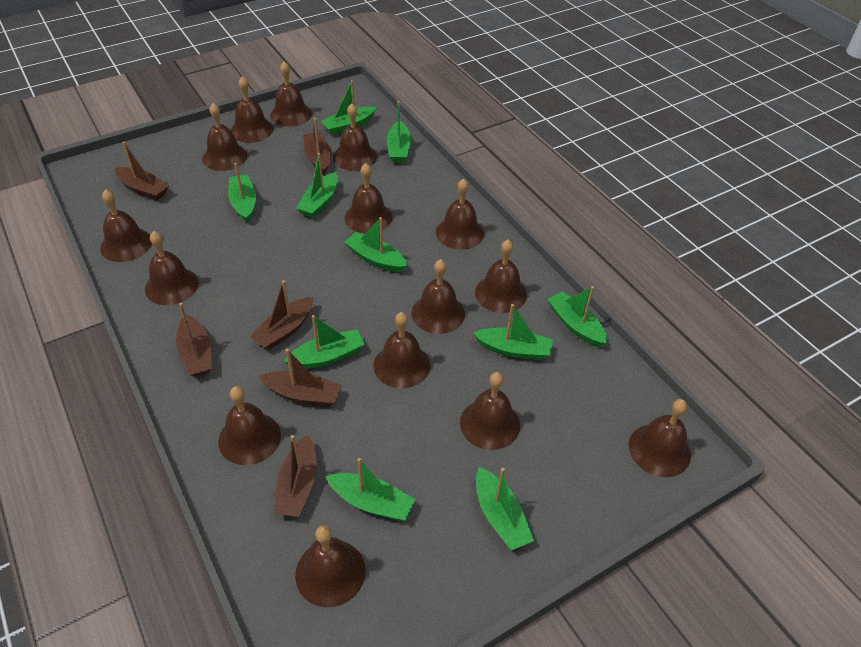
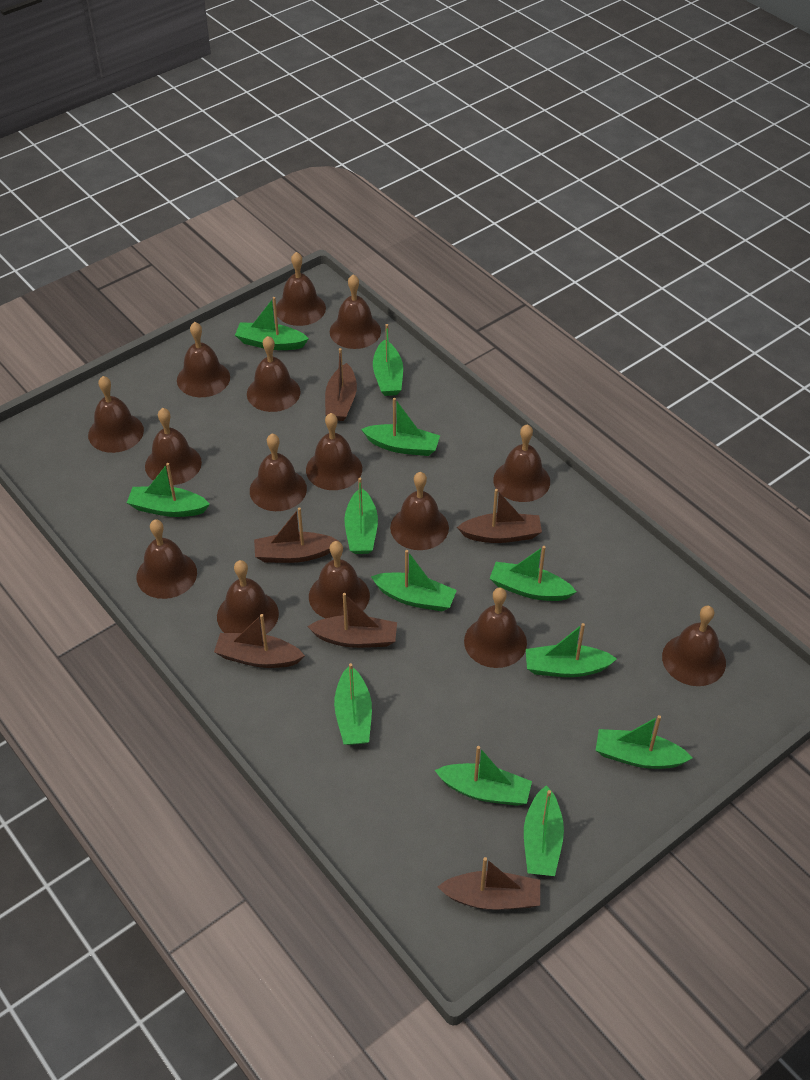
green boat: 10 -> 12

